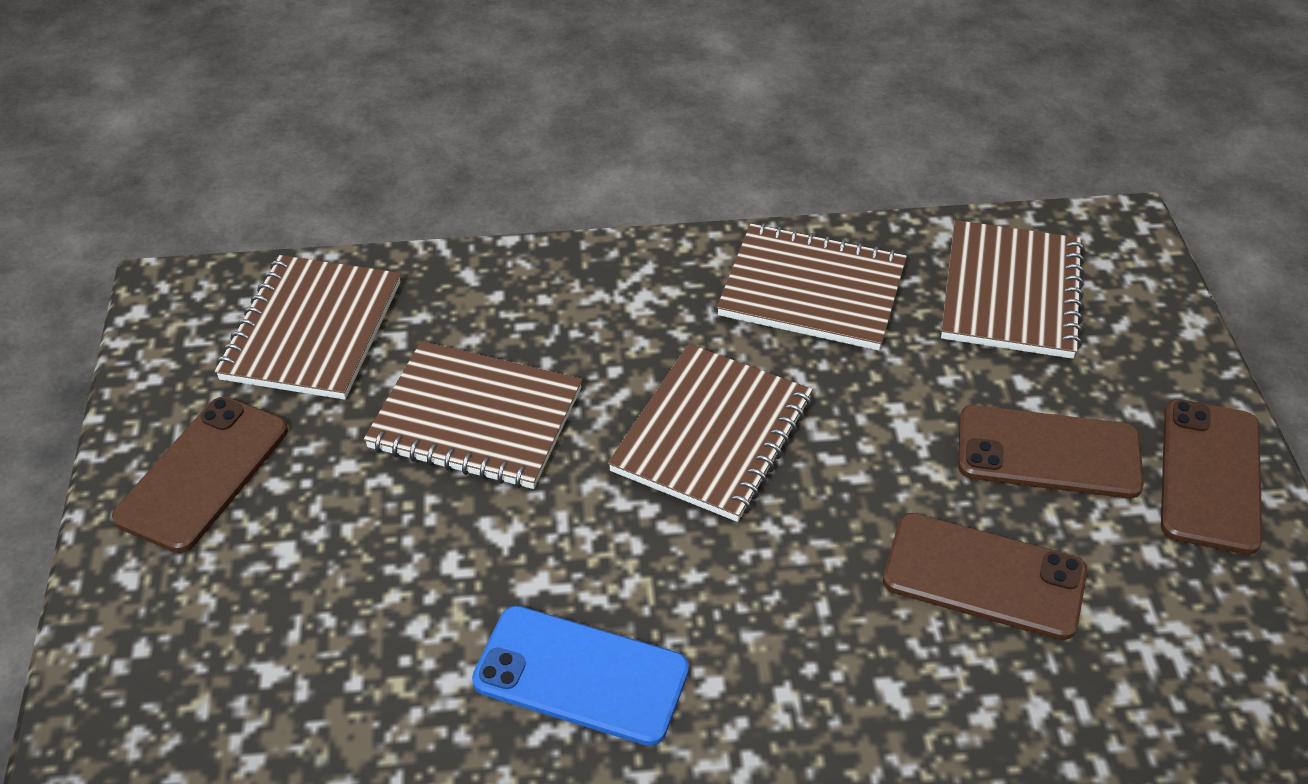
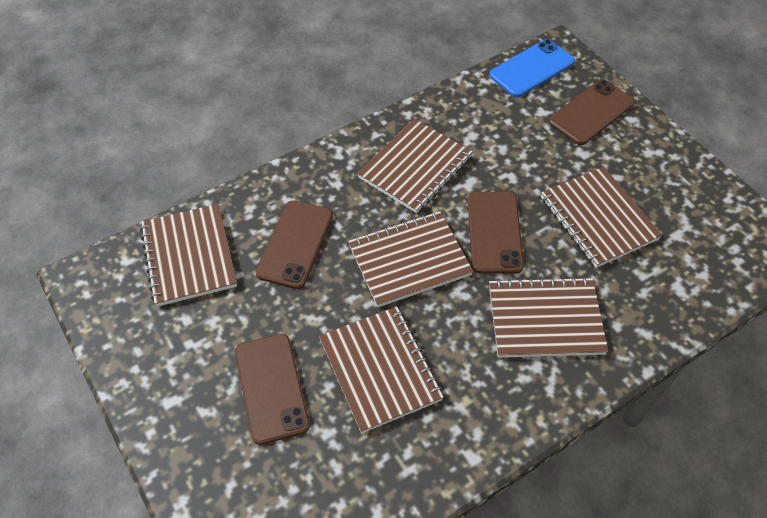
brown notebook: 5 -> 6

